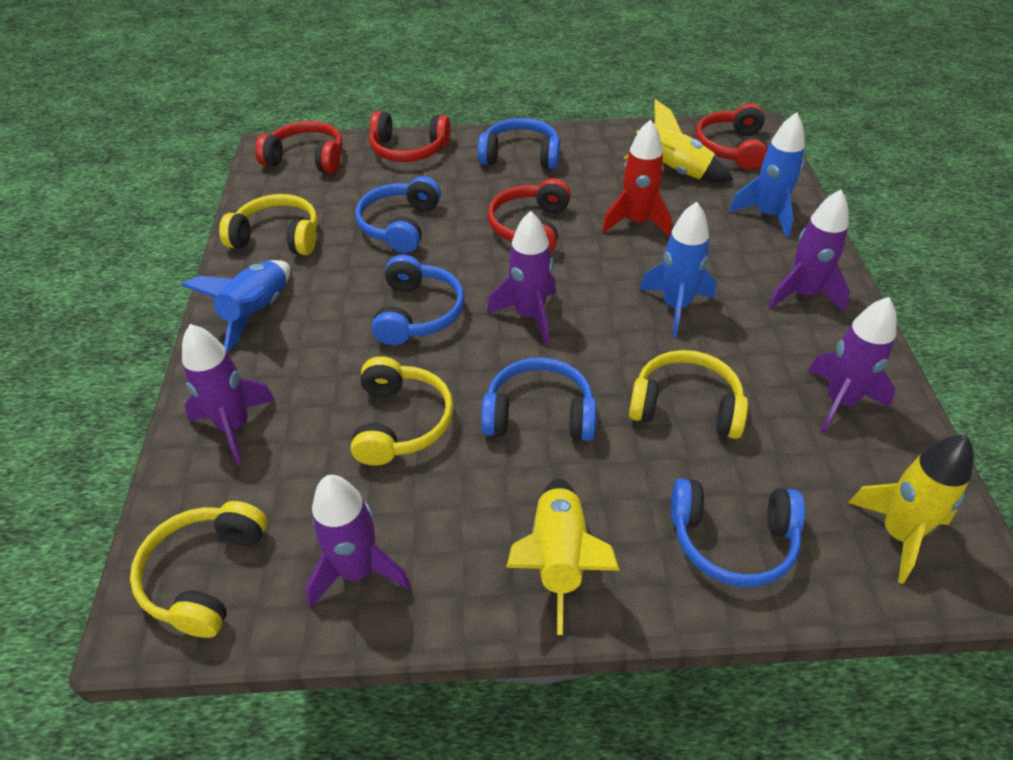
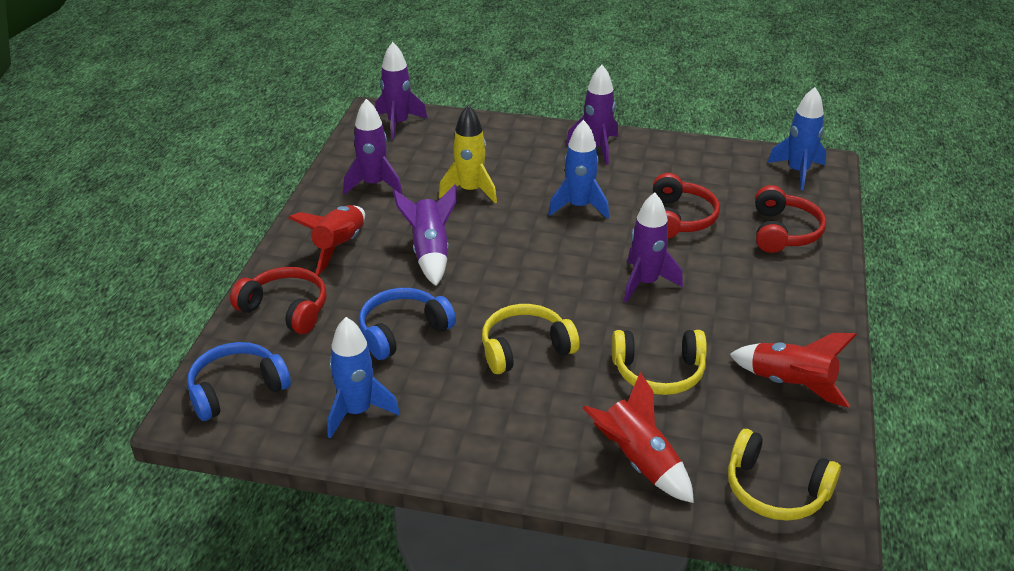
blue headphones: 5 -> 2
red headphones: 4 -> 3
red rocket: 1 -> 3
yellow headphones: 4 -> 3
yellow rocket: 3 -> 1

